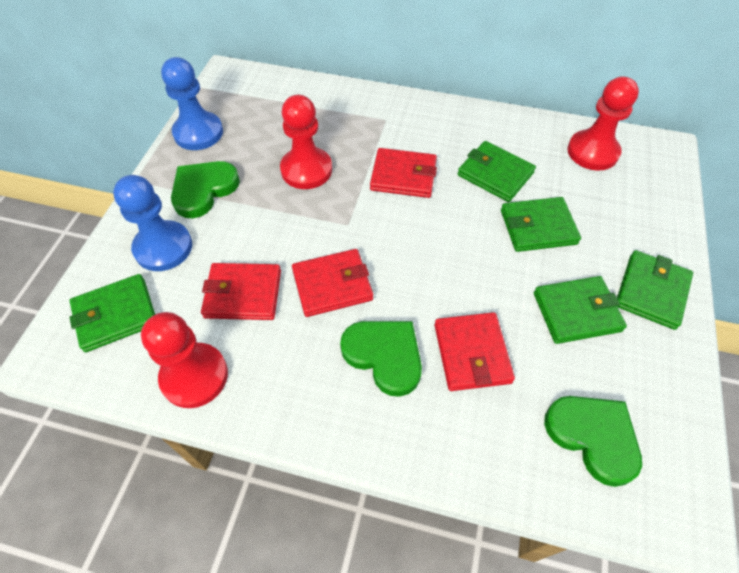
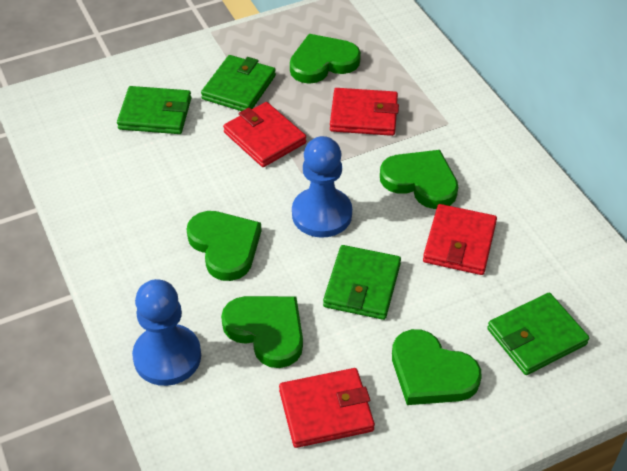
green heart: 3 -> 5
green wallet: 5 -> 4
red pawn: 3 -> 0

